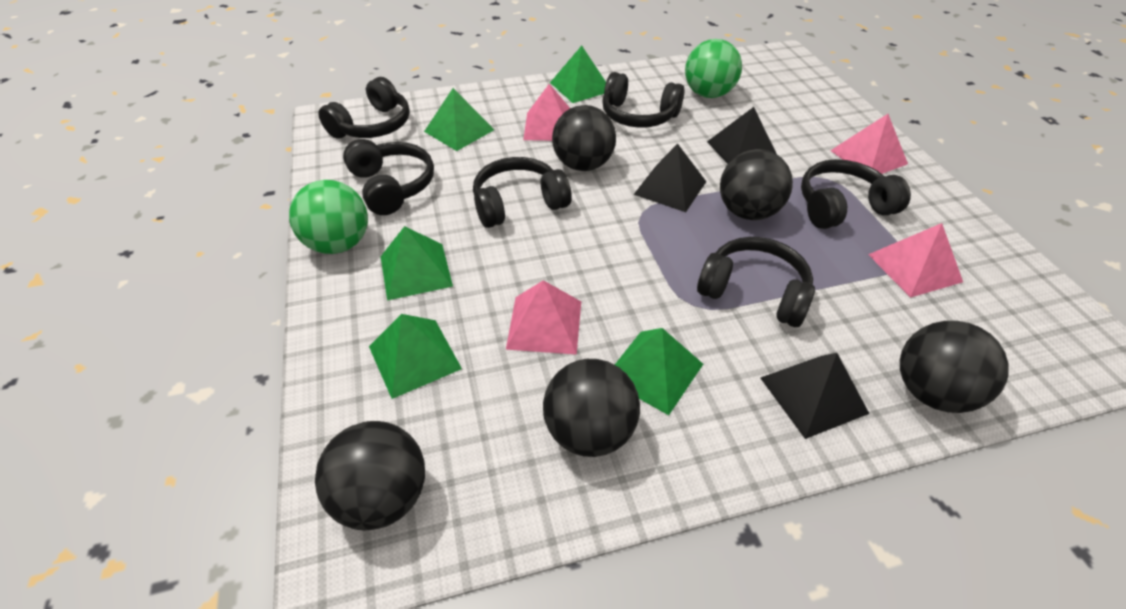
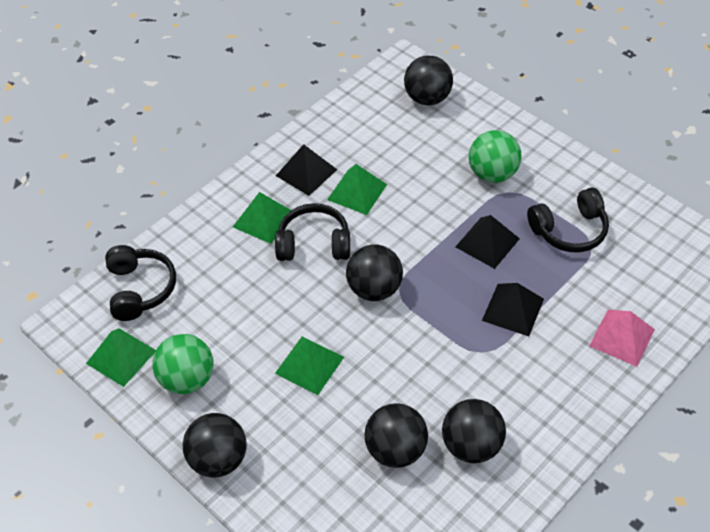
black headphones: 6 -> 3
green pyramid: 5 -> 4
pink pyramid: 4 -> 1

